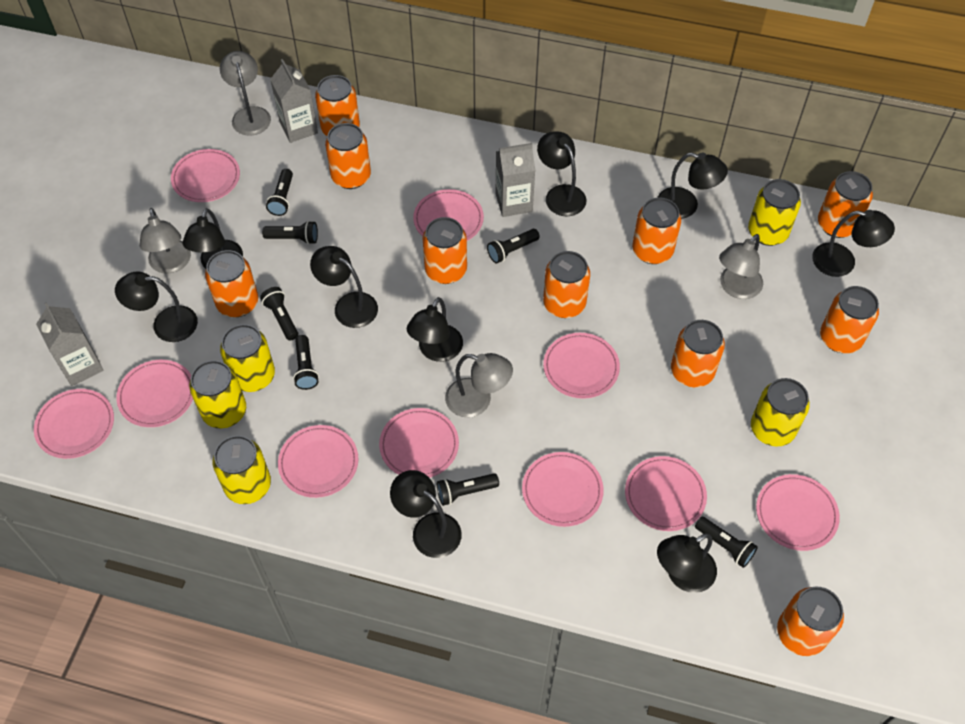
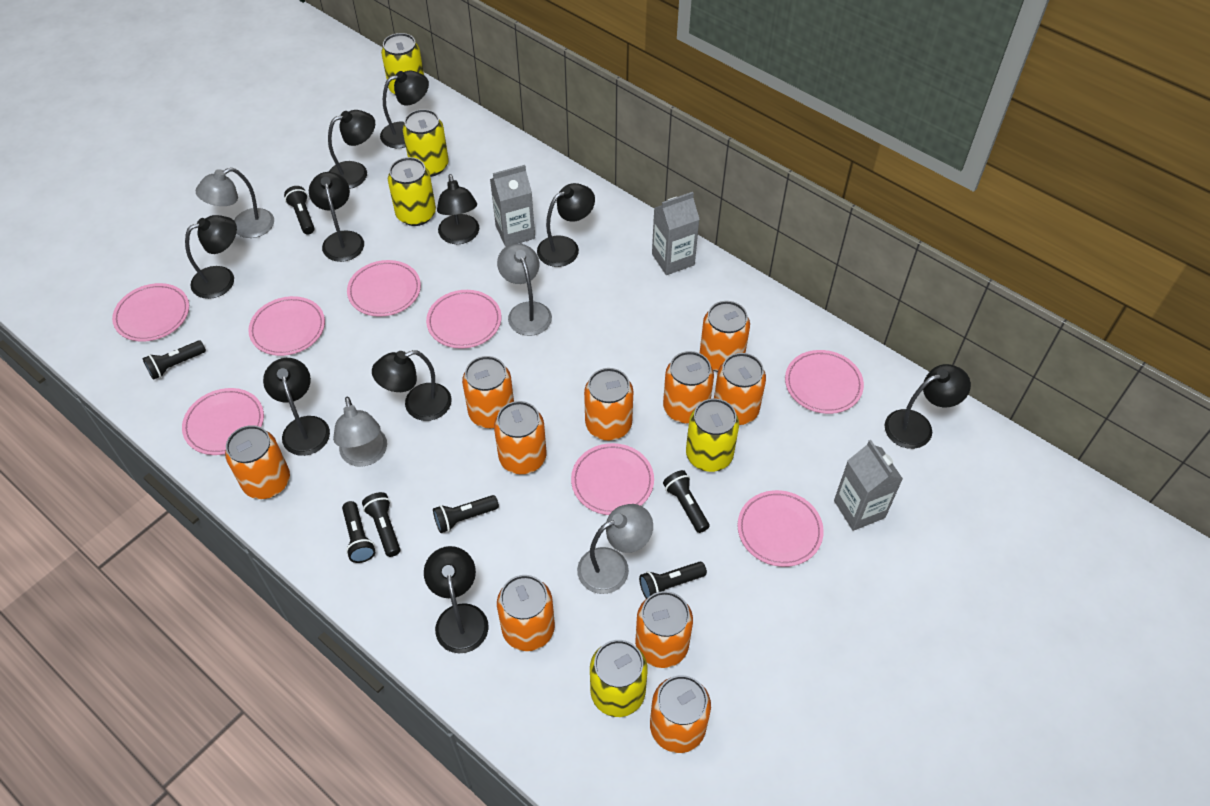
black lamp: 9 -> 10
pink plate: 10 -> 8

